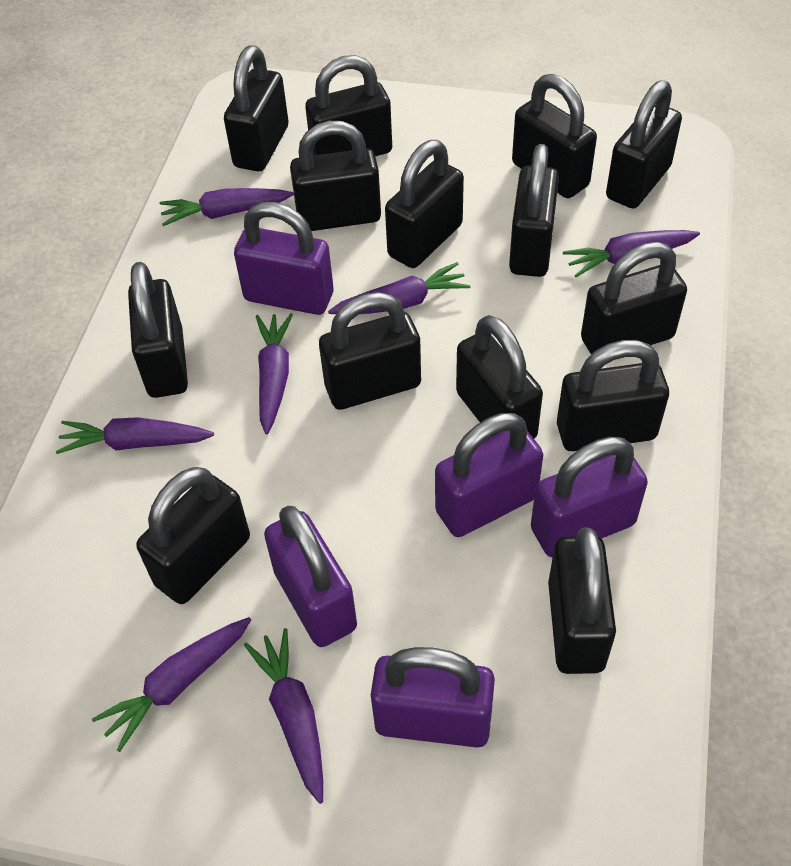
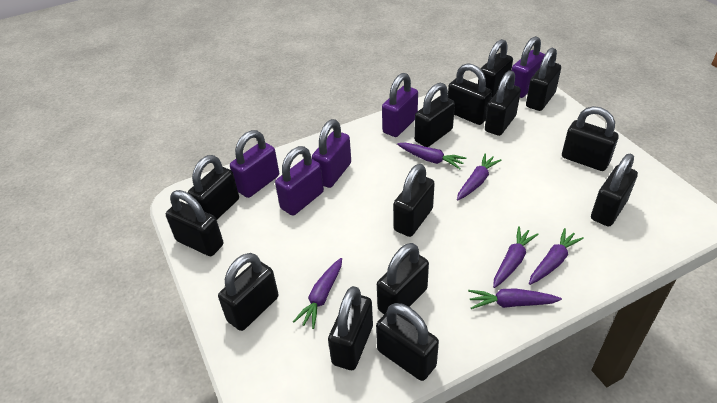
purple carrot: 7 -> 6

